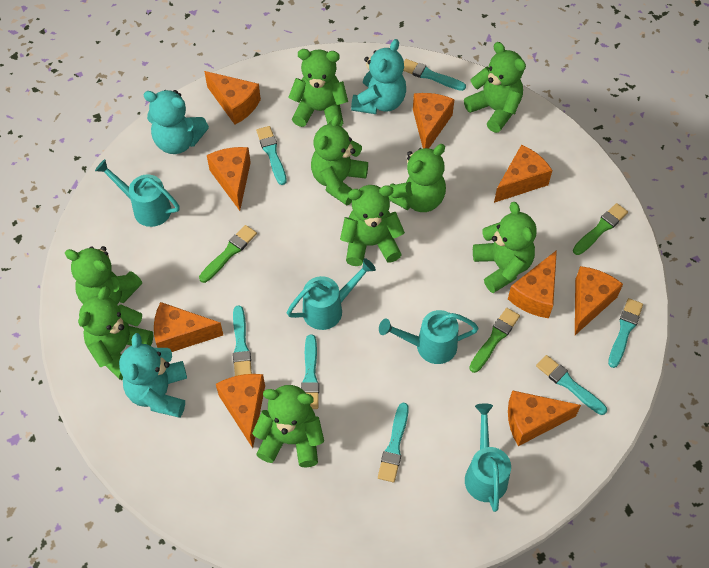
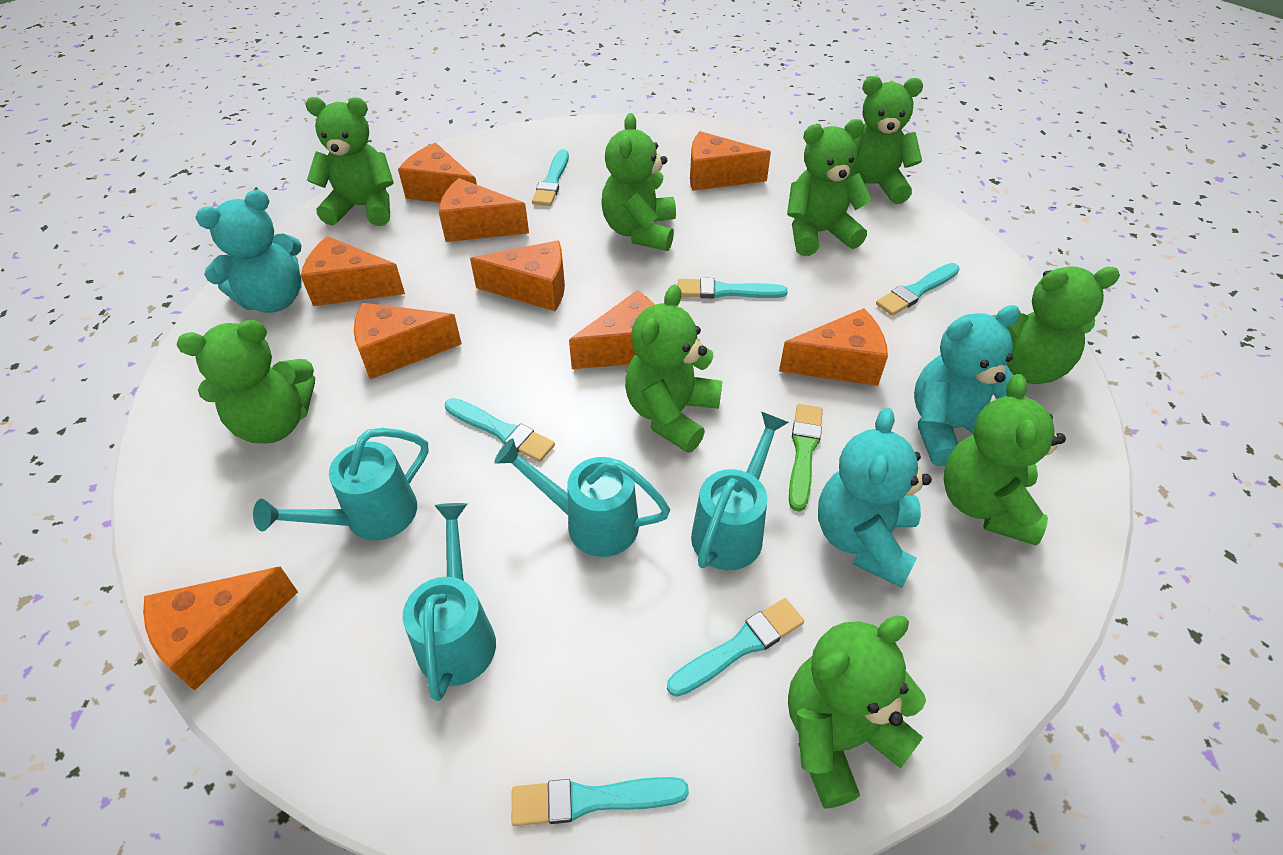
green brush: 3 -> 1
turquoise brush: 7 -> 6

